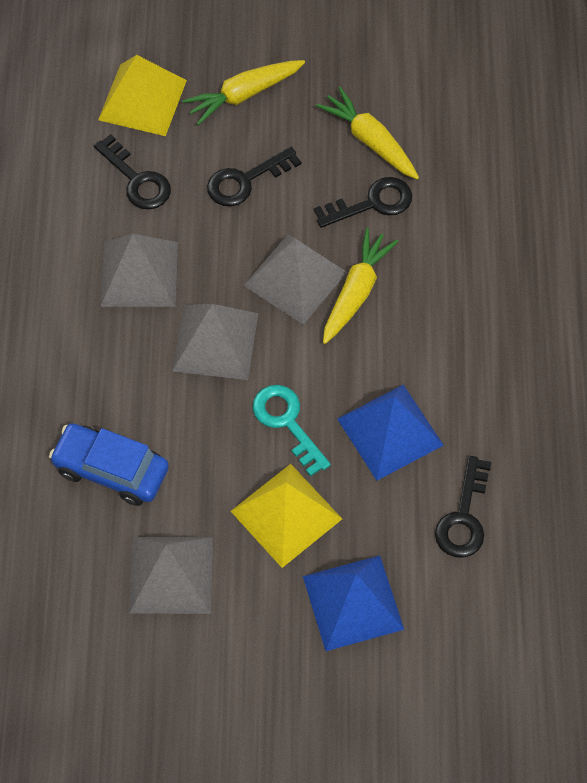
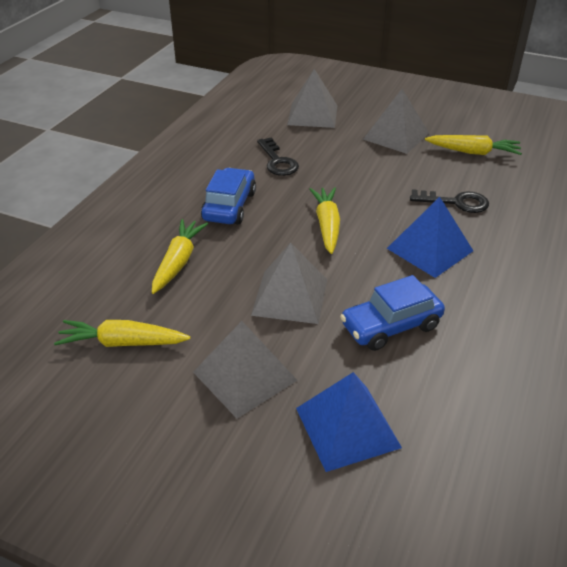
black key: 4 -> 2
blue car: 1 -> 2
turquoise key: 1 -> 0
yellow carrot: 3 -> 4
yellow pyramid: 2 -> 0

